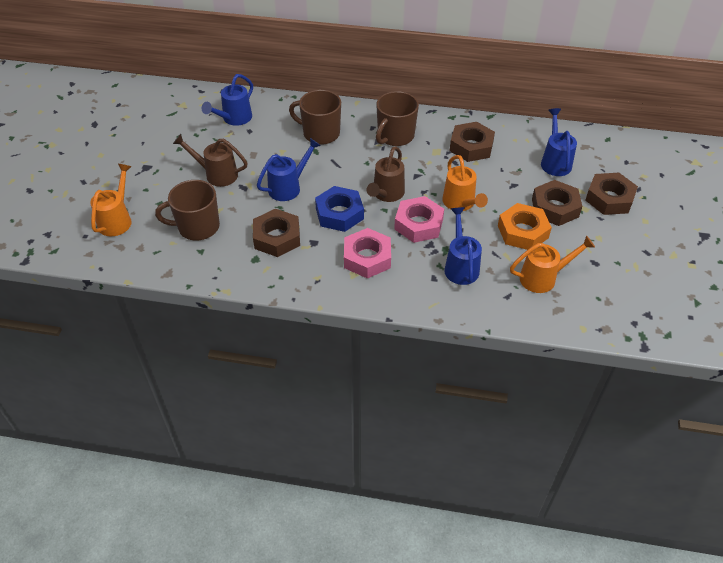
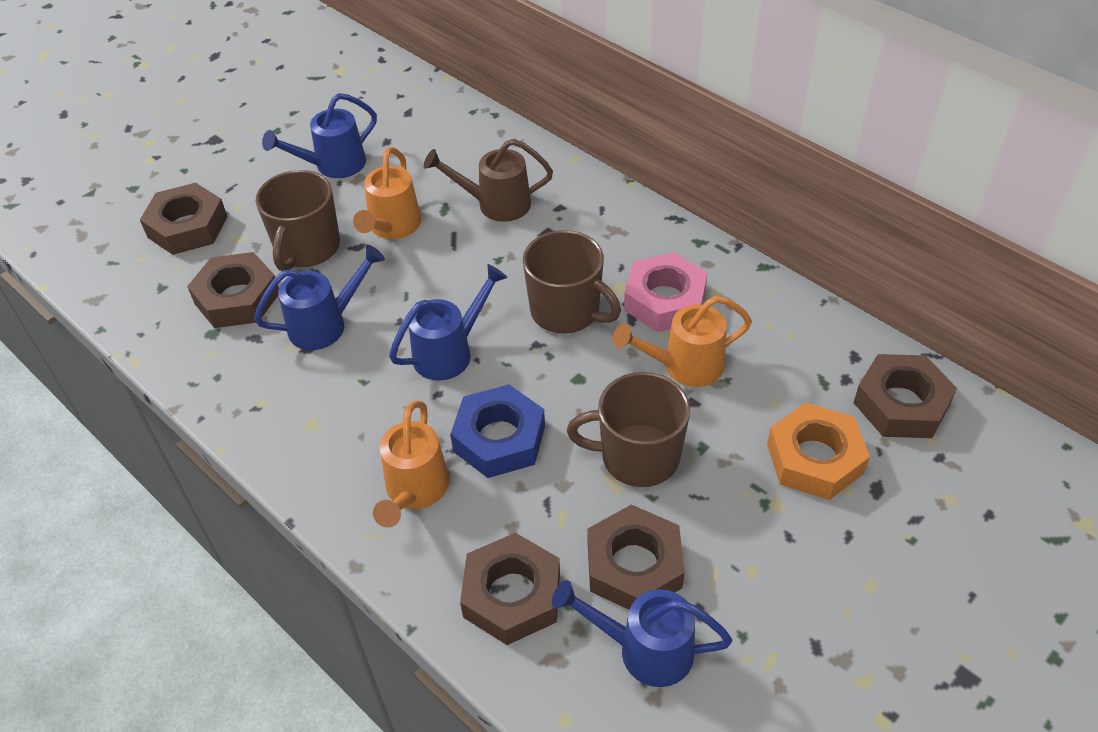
brown nut: 4 -> 5
brown watering can: 2 -> 1
pink nut: 2 -> 1

